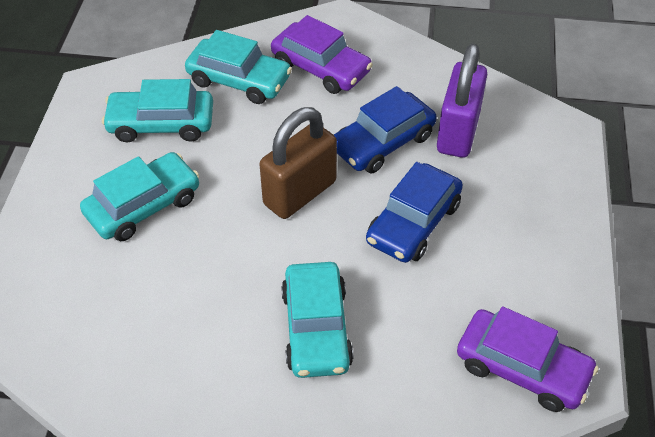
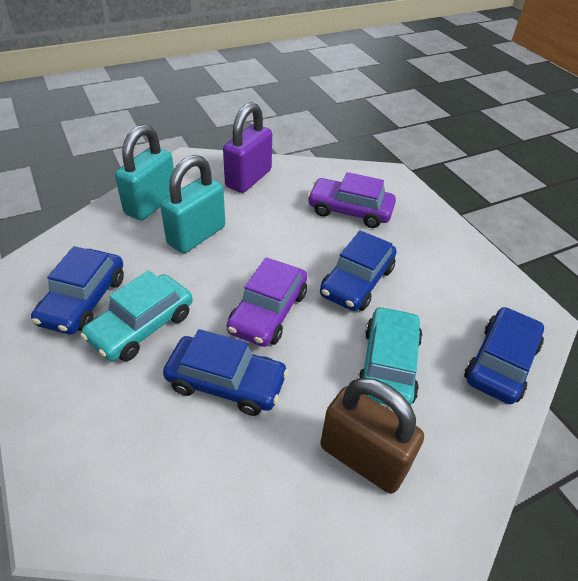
blue car: 2 -> 4
turquoise car: 4 -> 2
turquoise padlock: 0 -> 2

